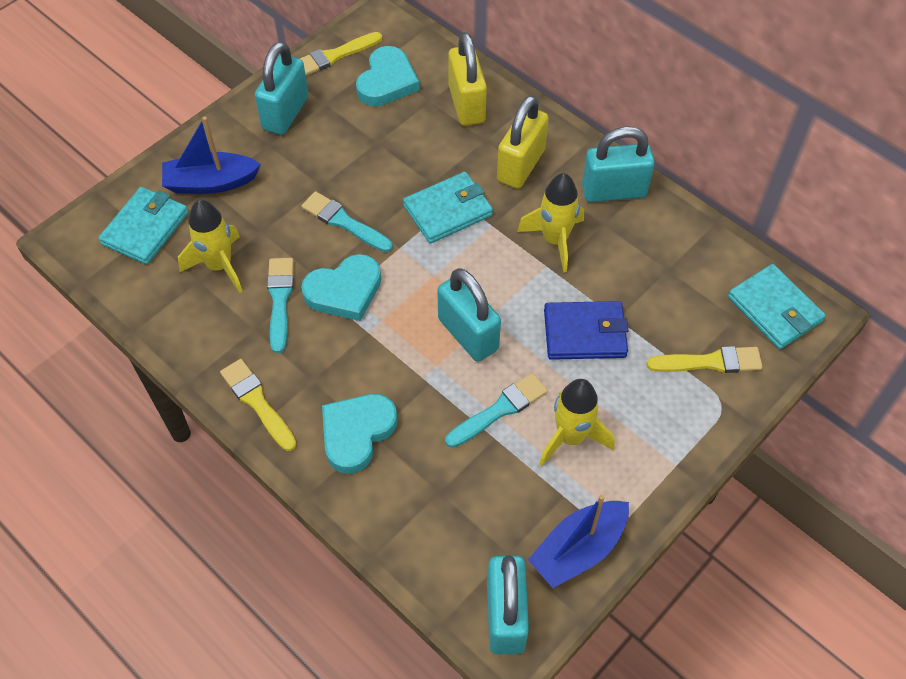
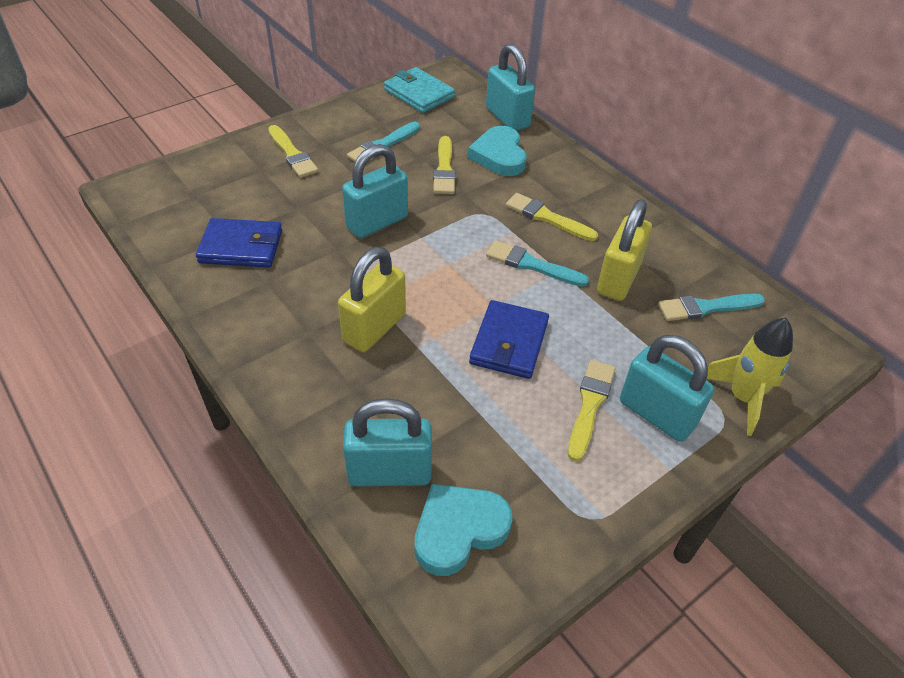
blue boat: 2 -> 0
blue wallet: 1 -> 2
turquoise heart: 3 -> 2
turquoise wallet: 3 -> 1
yellow brush: 3 -> 4
yellow rocket: 3 -> 1

